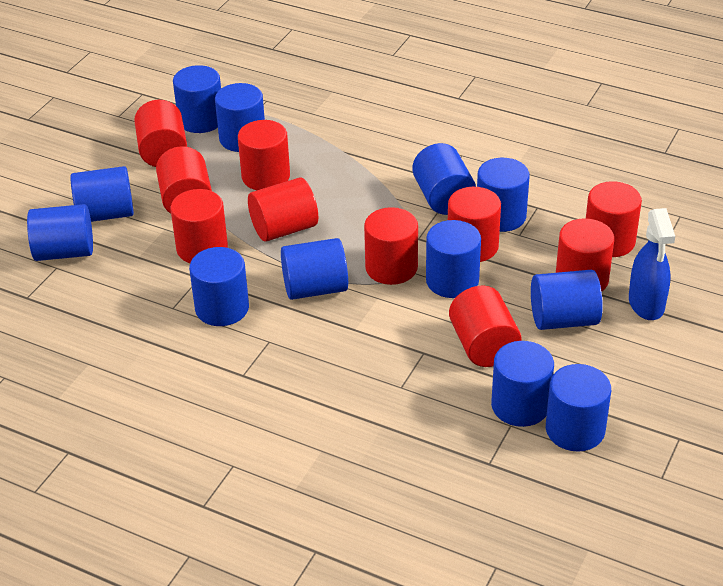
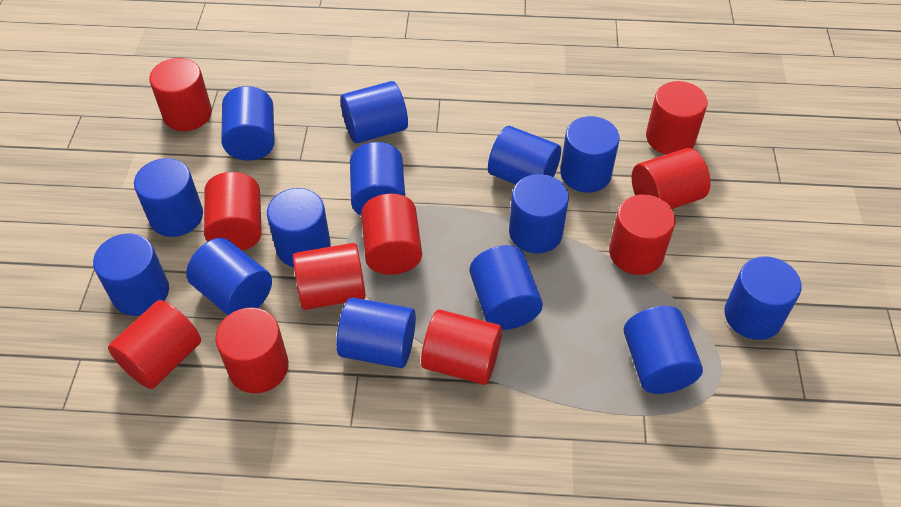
blue cylinder: 12 -> 14
blue spray bottle: 1 -> 0

